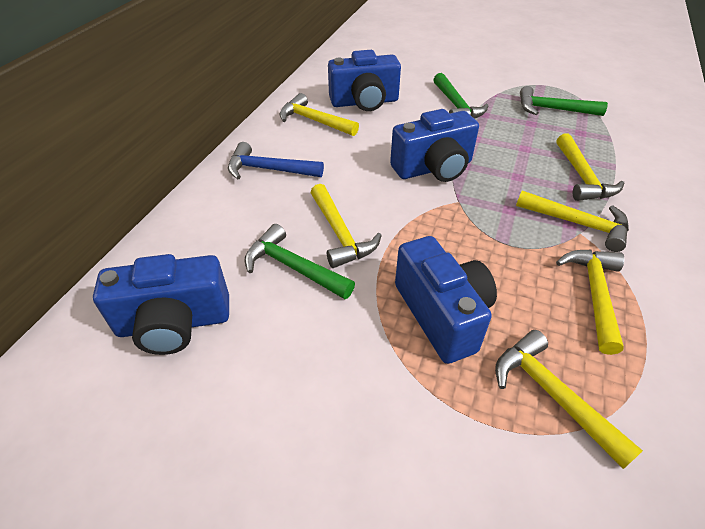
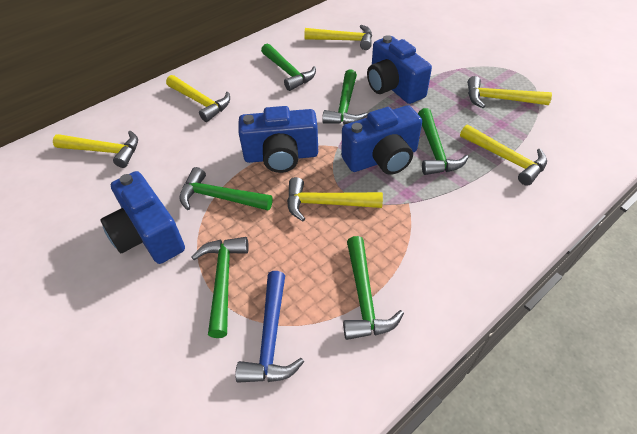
green hammer: 3 -> 6

